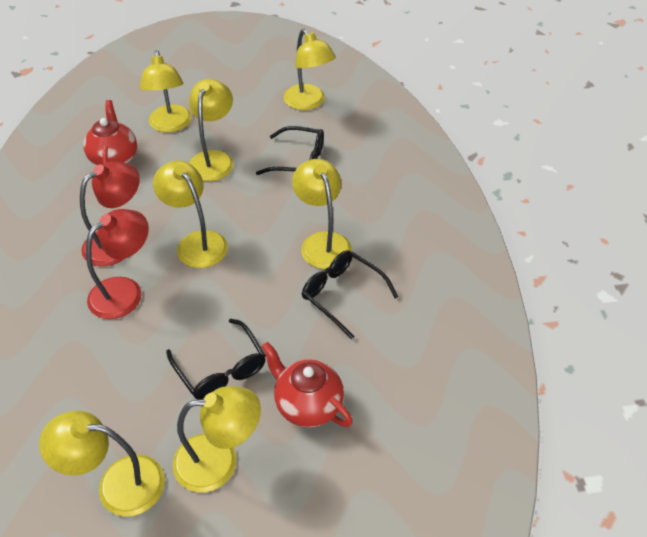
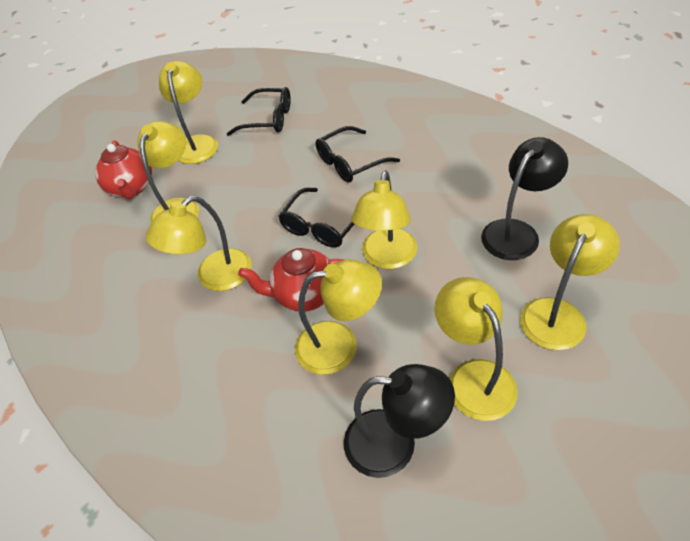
black lamp: 0 -> 2
red lamp: 2 -> 0

